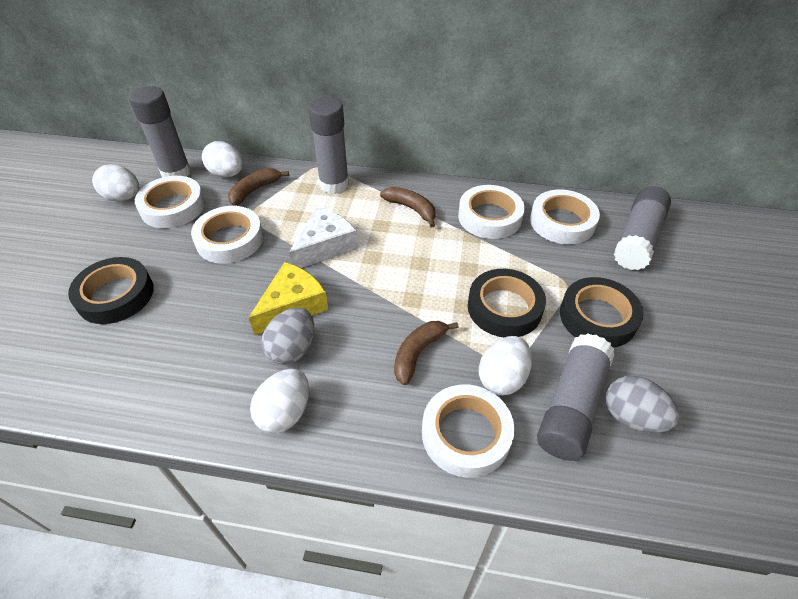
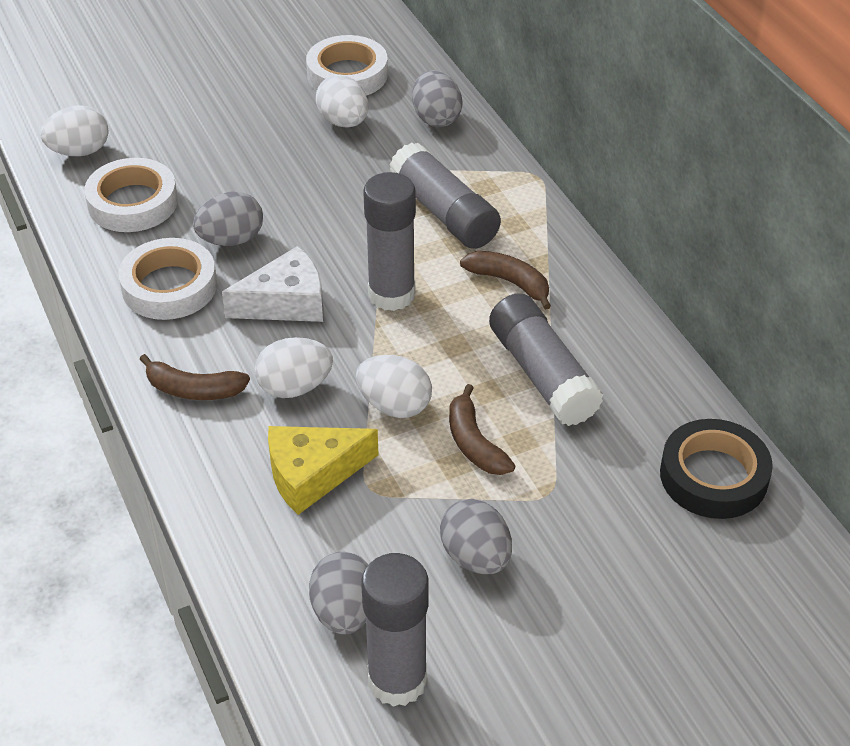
black tape: 3 -> 1
grey egg: 2 -> 4
white tape: 5 -> 3

